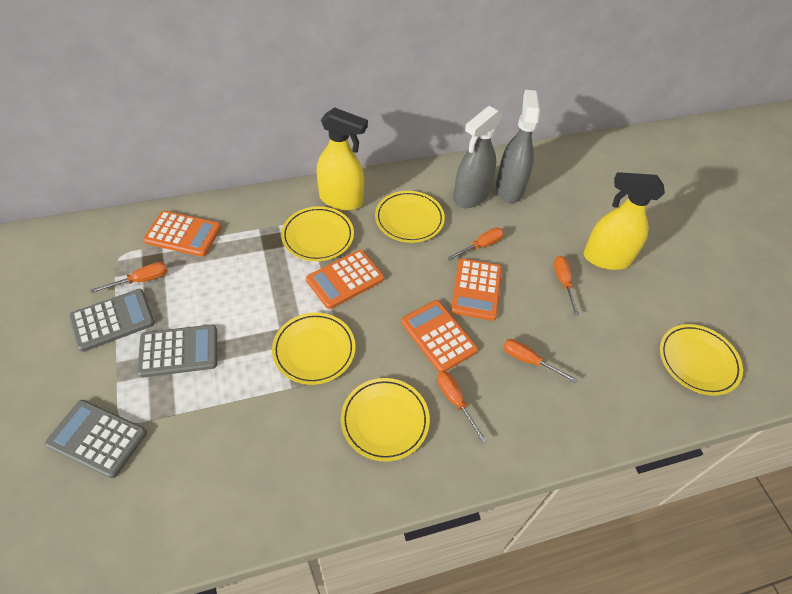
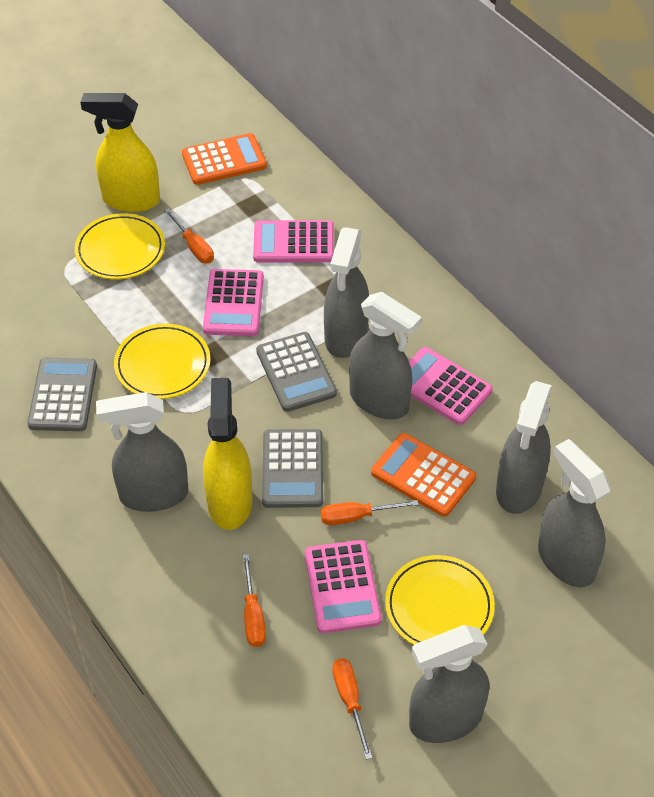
grey spray bottle: 2 -> 6
orange calculator: 4 -> 2
orange screwdriver: 5 -> 4
pink calculator: 0 -> 4
yellow plate: 5 -> 3

